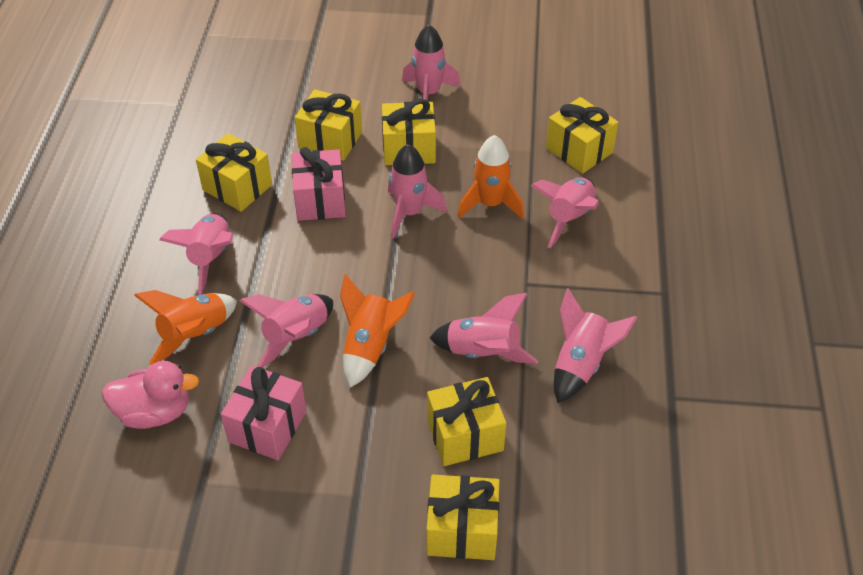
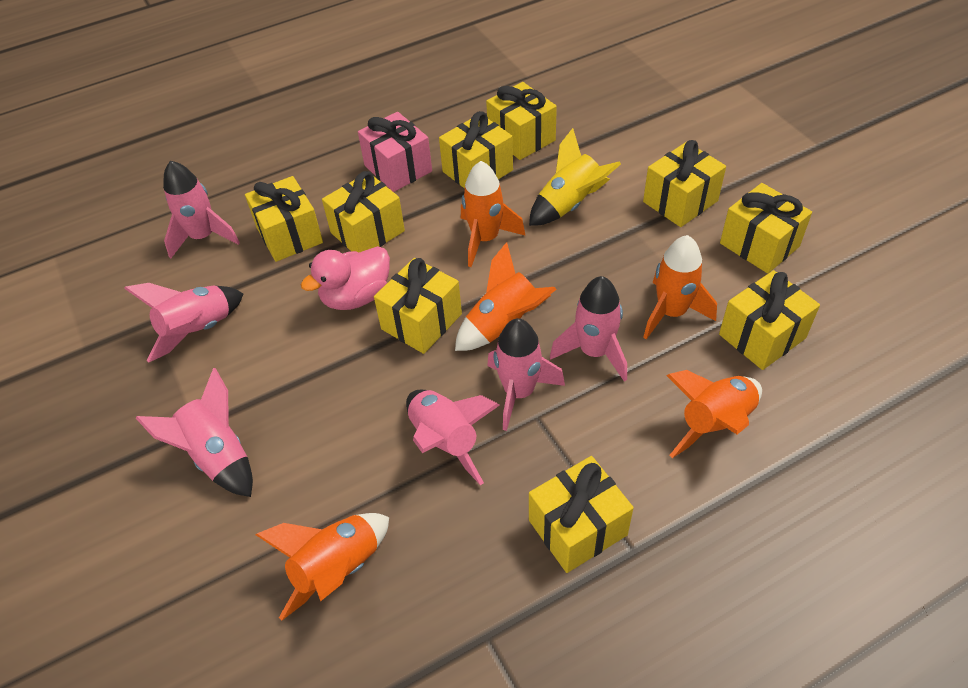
orange rocket: 3 -> 5
pink gift: 2 -> 1
pink rocket: 7 -> 6
yellow gift: 6 -> 9
yellow rocket: 0 -> 1

